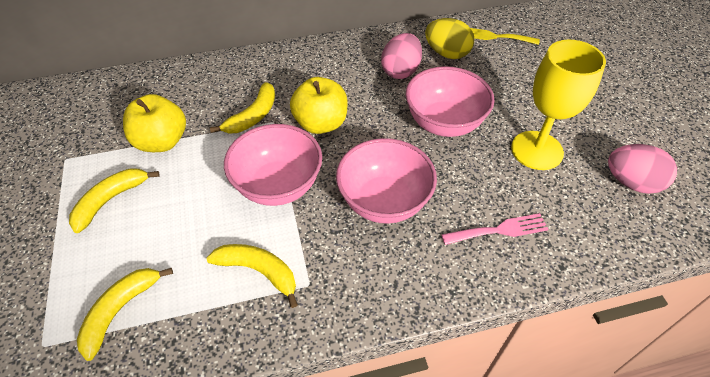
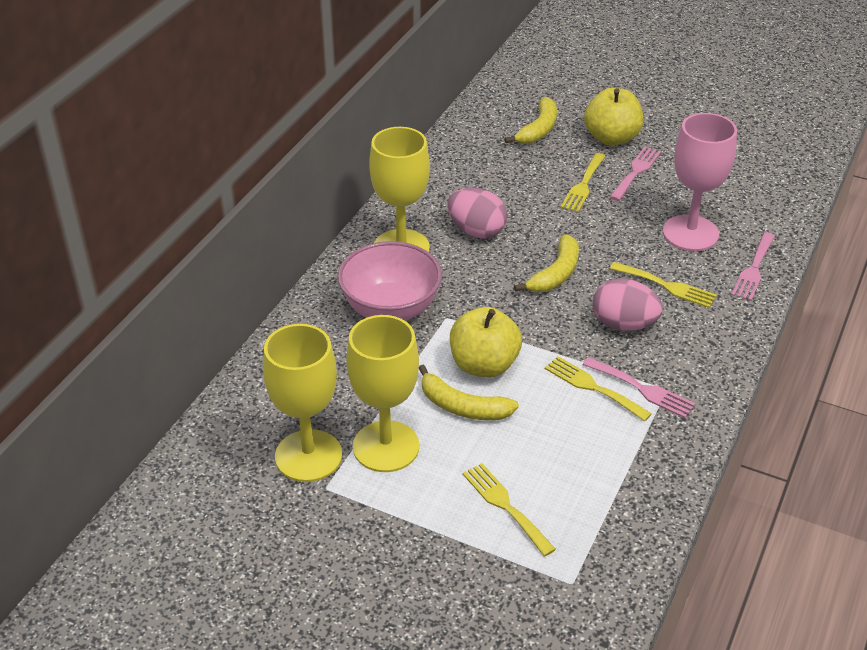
pink bowl: 3 -> 1
pink fork: 1 -> 3
pink goblet: 0 -> 1
yellow banana: 4 -> 3
yellow egg: 1 -> 0
yellow fork: 1 -> 4
yellow goblet: 1 -> 3

